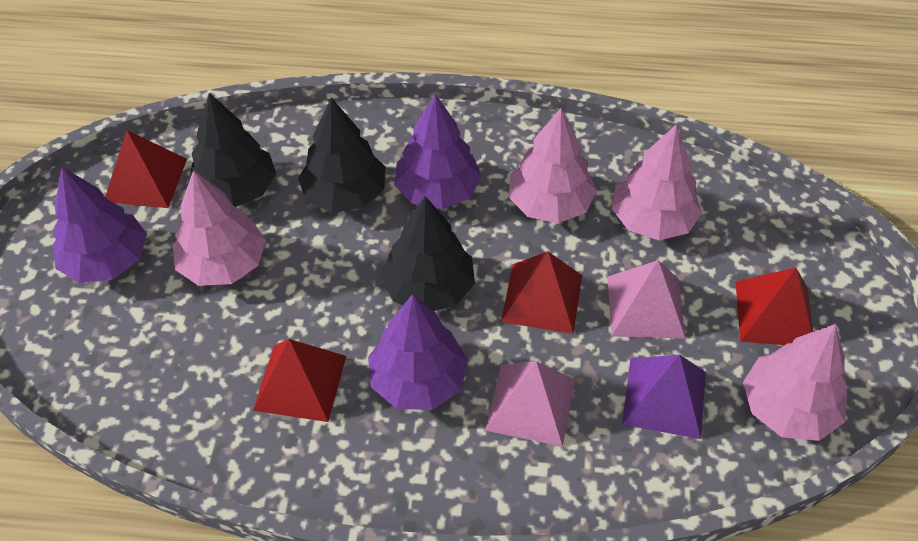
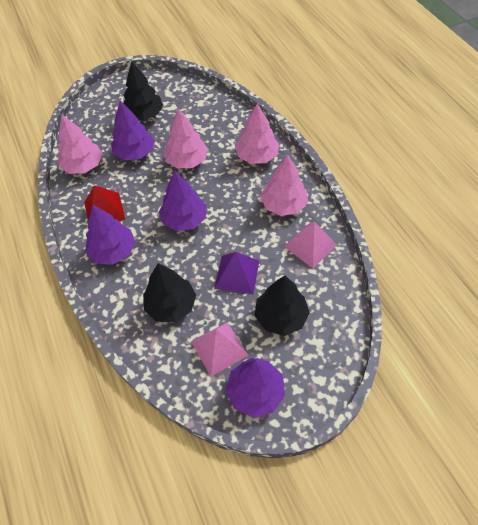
purple tree: 3 -> 4
red pyramid: 4 -> 1

